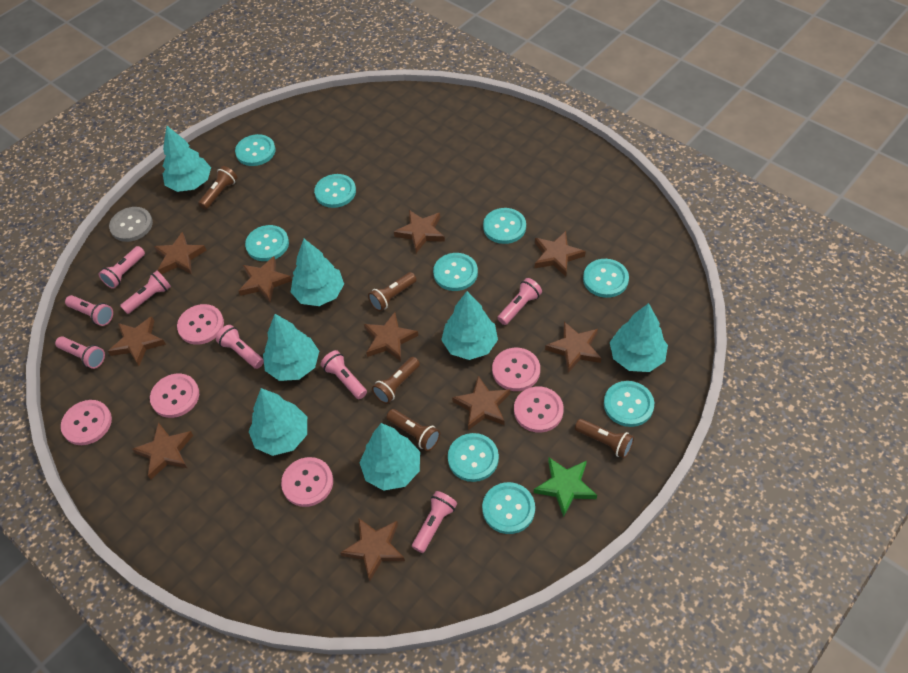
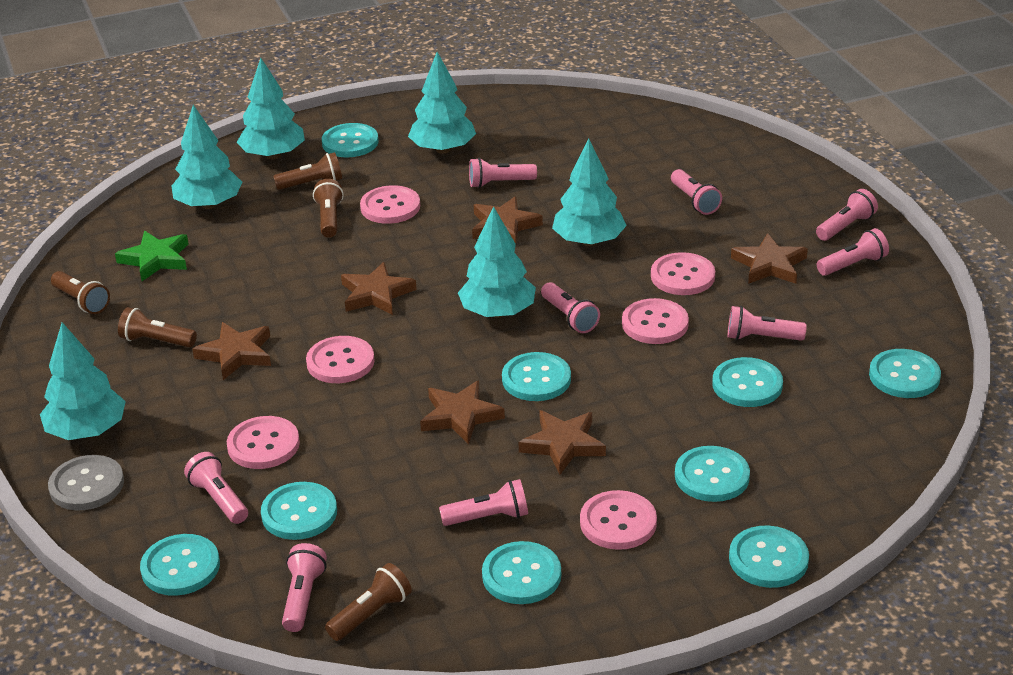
brown star: 10 -> 6
pink flashlight: 8 -> 9
turquoise tree: 7 -> 6

